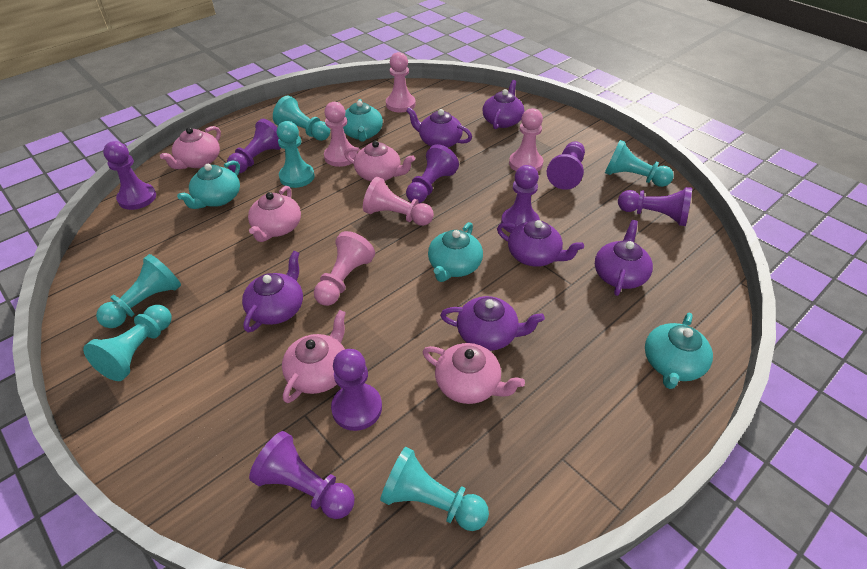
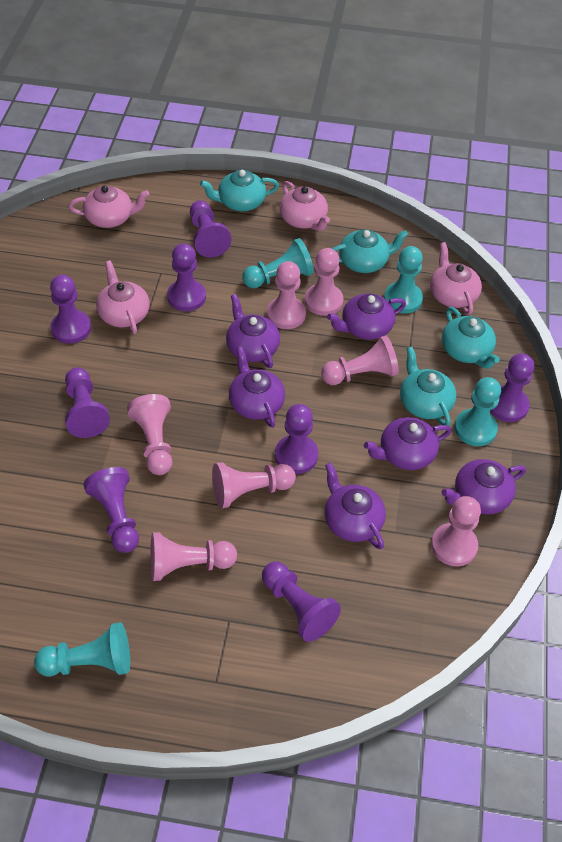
pink pawn: 5 -> 7
pink teapot: 5 -> 4
turquoise pawn: 6 -> 4

